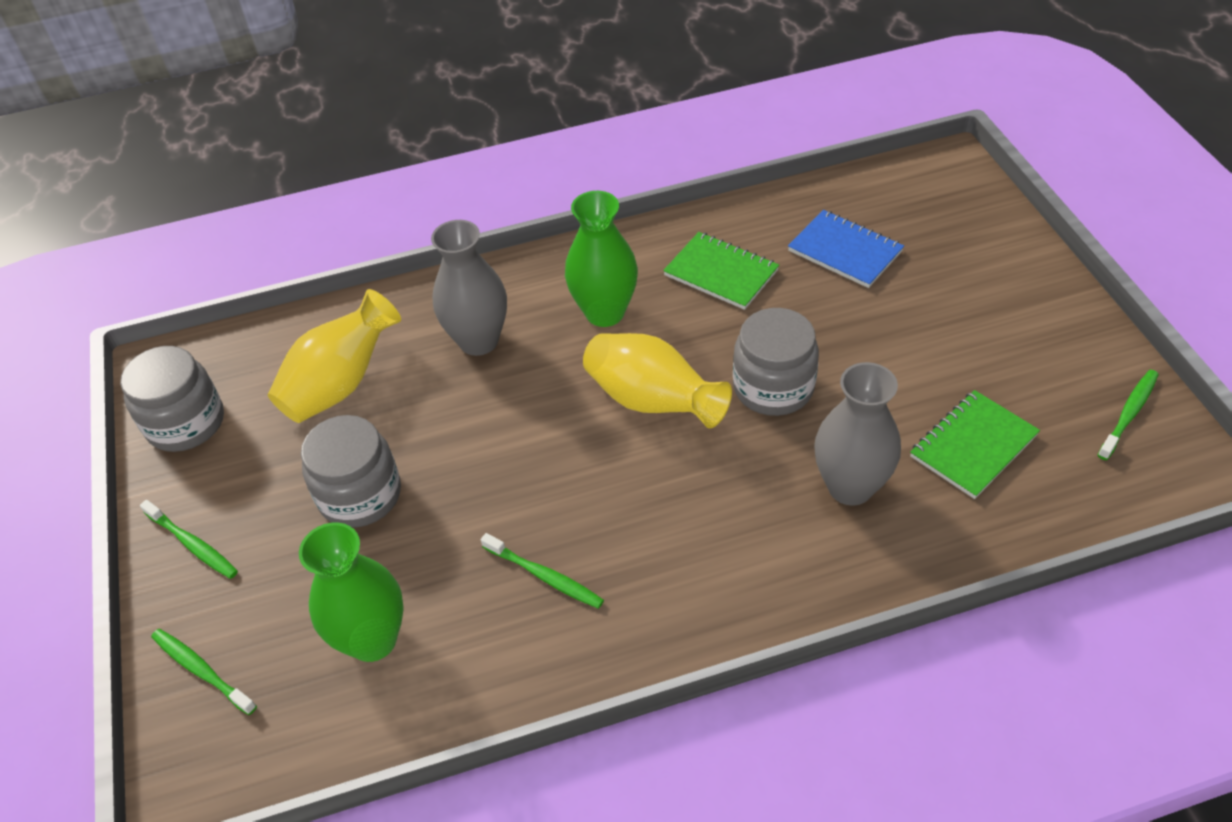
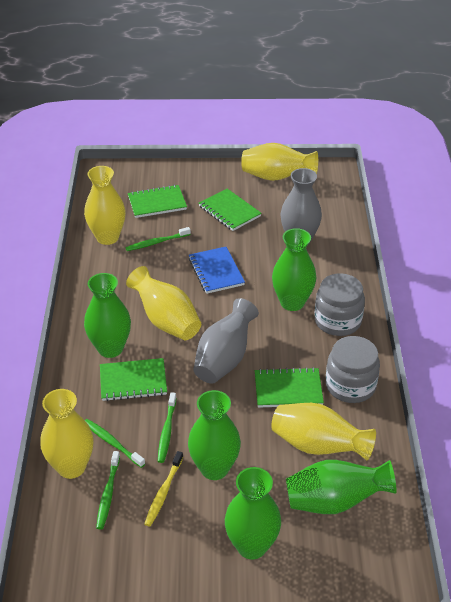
green notebook: 2 -> 4
green vase: 2 -> 5
grey jar: 3 -> 2
yellow toothbrush: 0 -> 1
yellow vase: 2 -> 5

